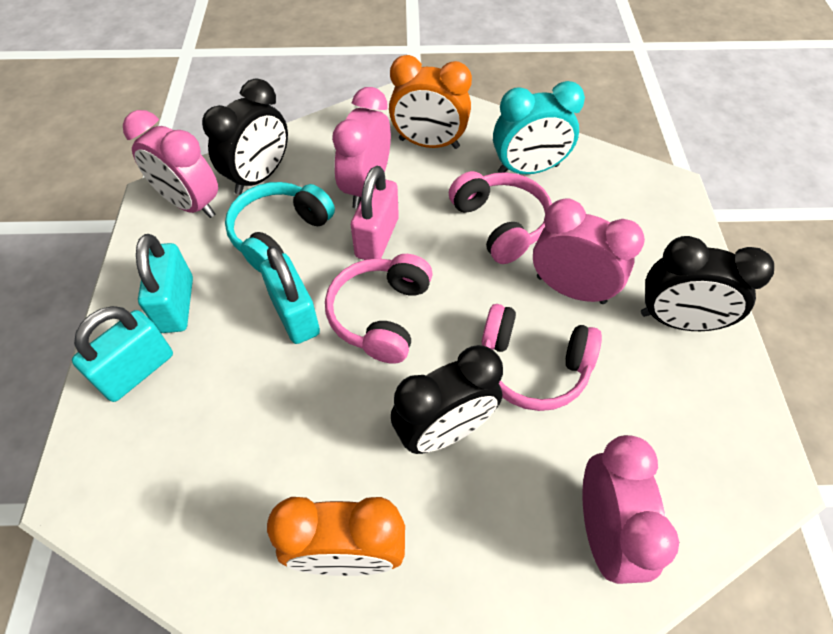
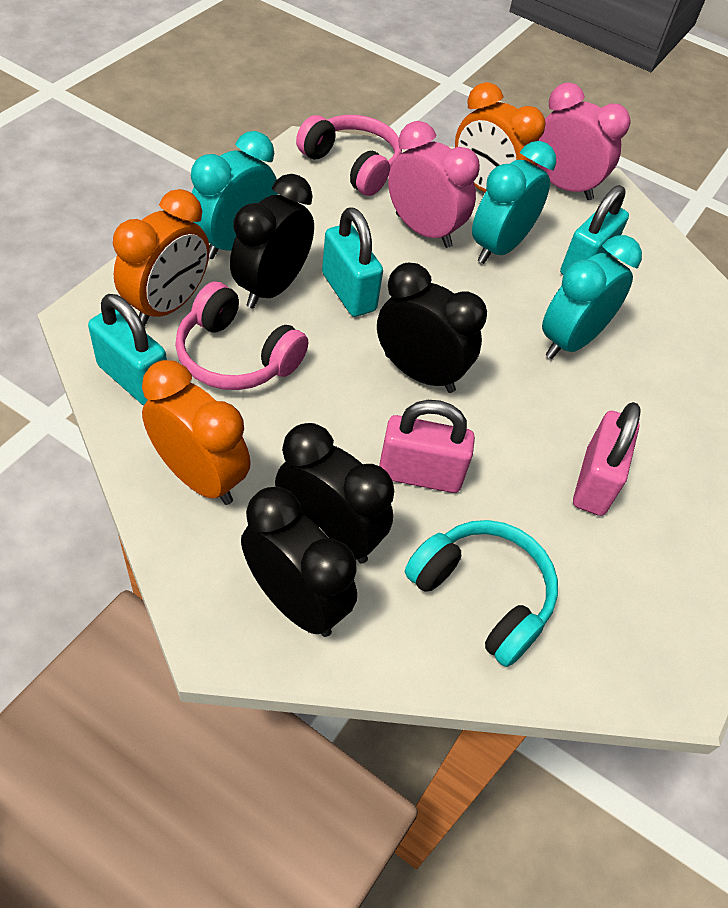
black clock: 3 -> 4
orange clock: 2 -> 3
pink clock: 4 -> 2
pink headphones: 3 -> 2
pink padlock: 1 -> 2
turquoise clock: 1 -> 3

